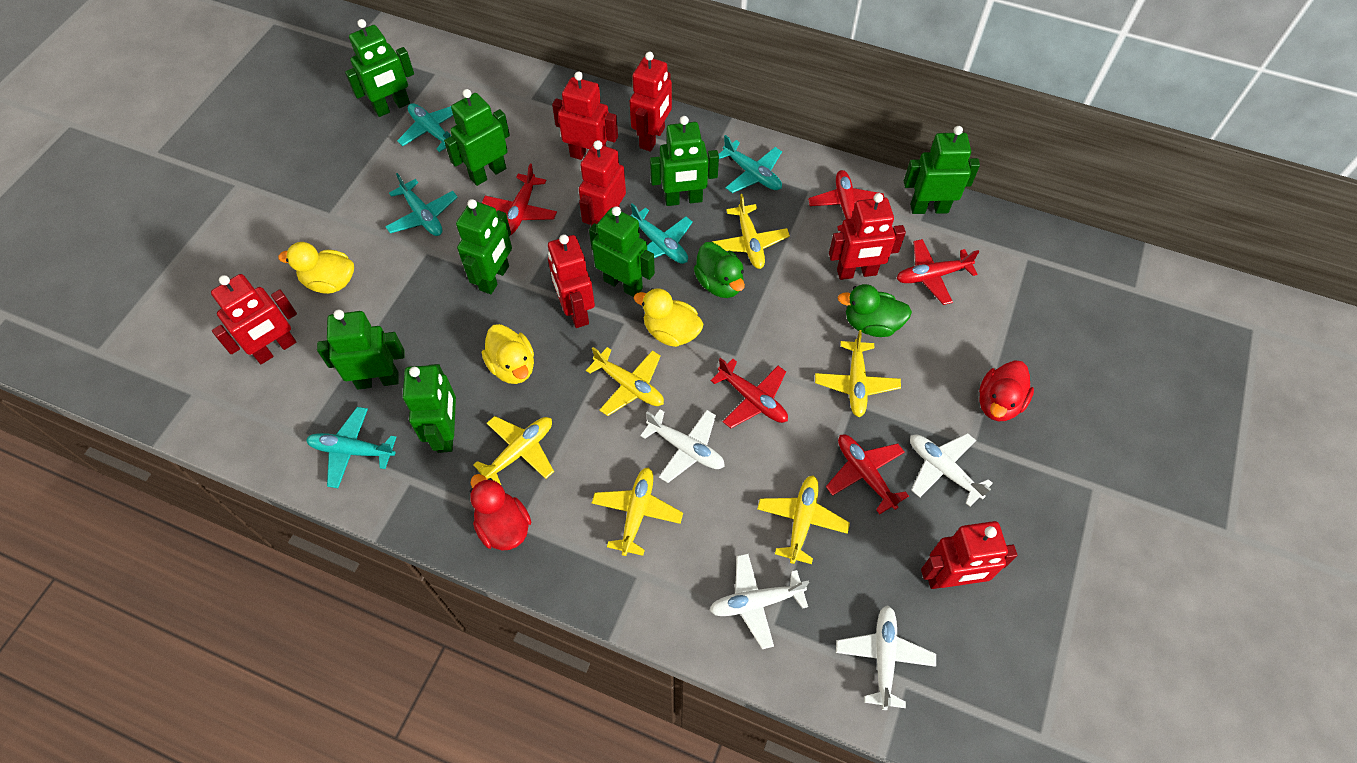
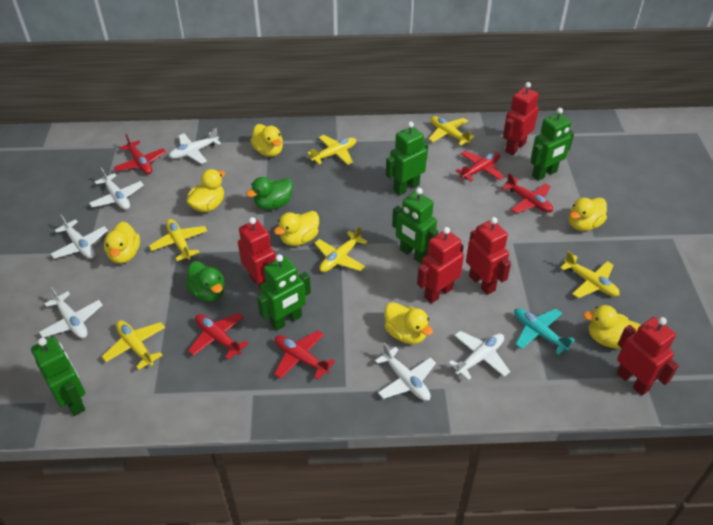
green robot: 8 -> 5
red duck: 2 -> 0
red robot: 7 -> 5
turquoise plane: 5 -> 1
white plane: 4 -> 6
yellow duck: 3 -> 7

